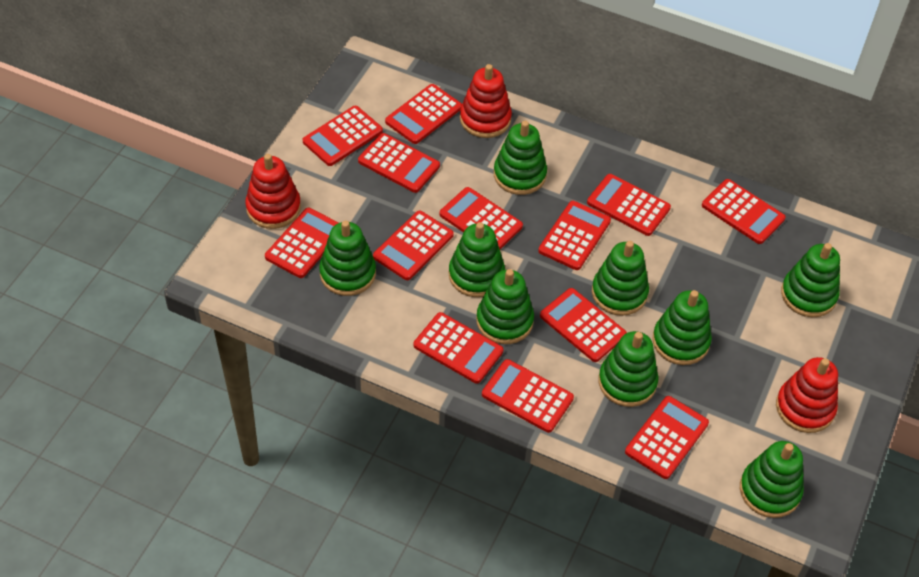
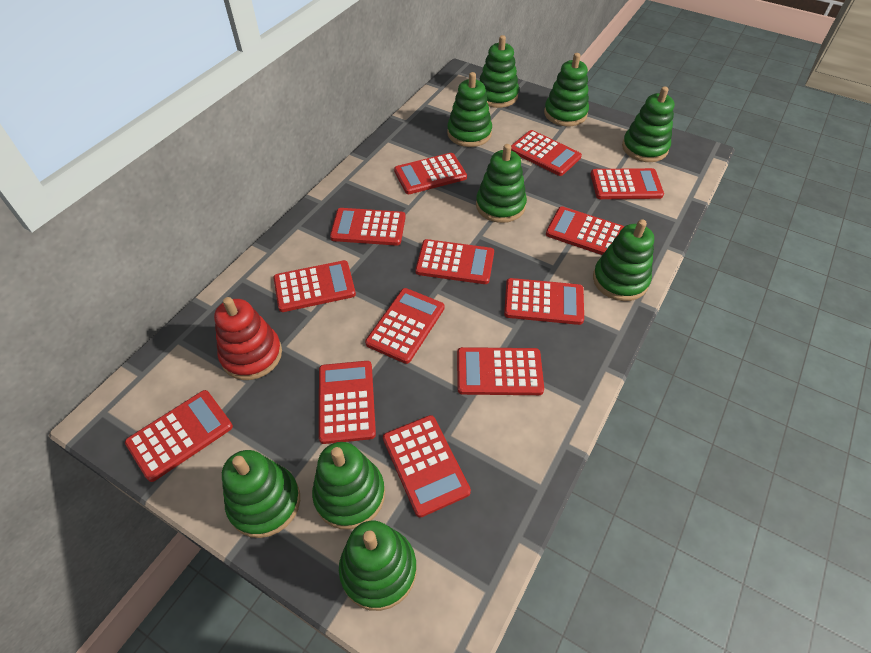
red stacking toy: 3 -> 1

